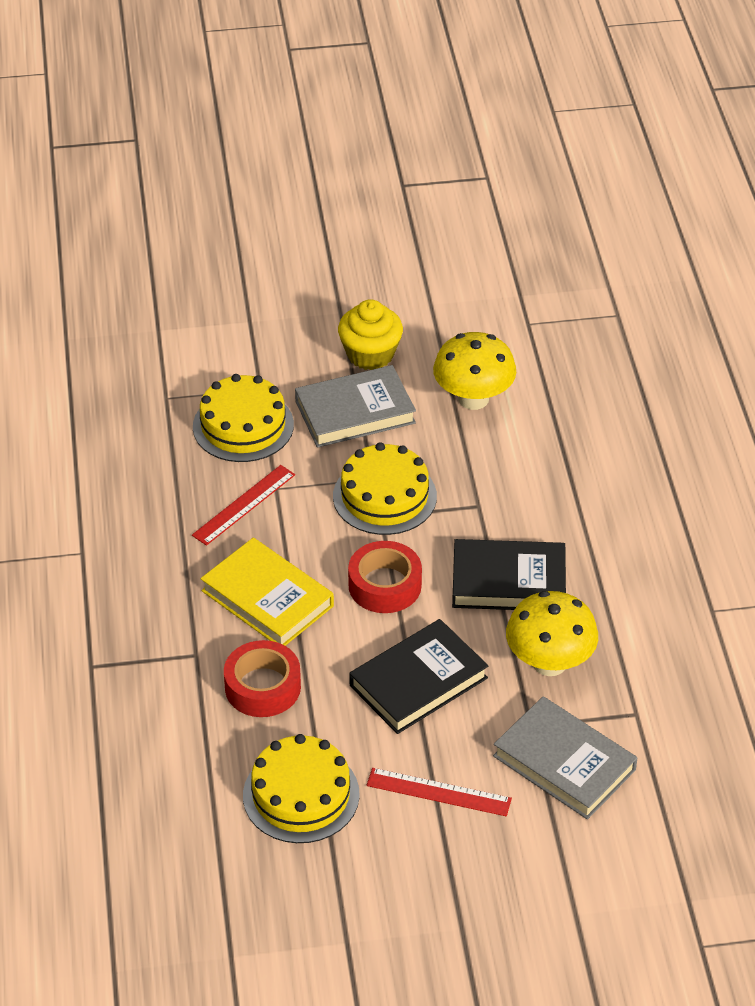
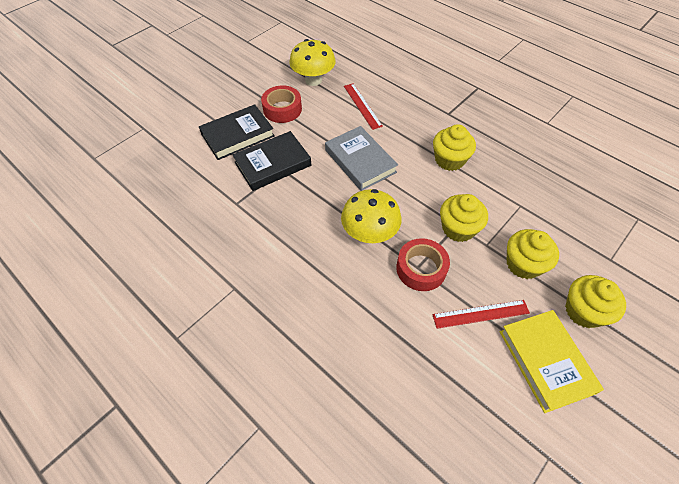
grey book: 2 -> 1
yellow cake: 3 -> 0
yellow cupcake: 1 -> 4

